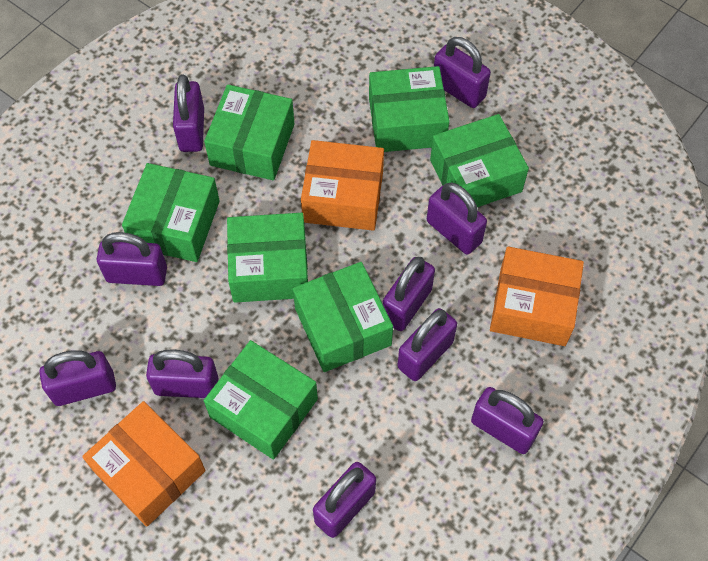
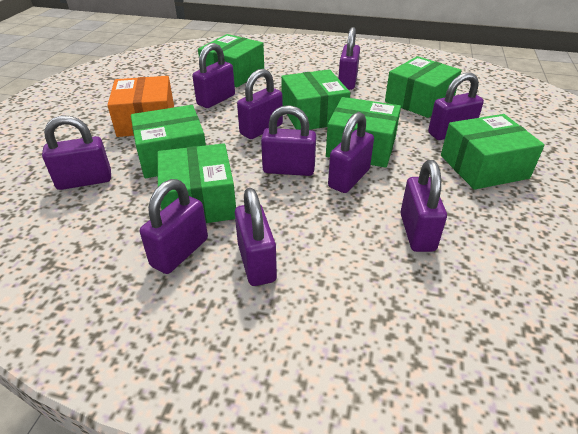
orange box: 3 -> 1

